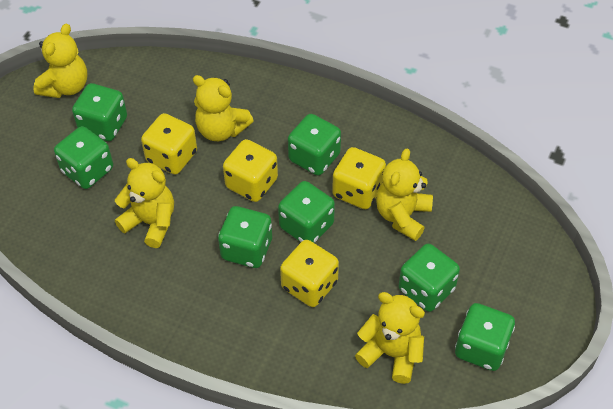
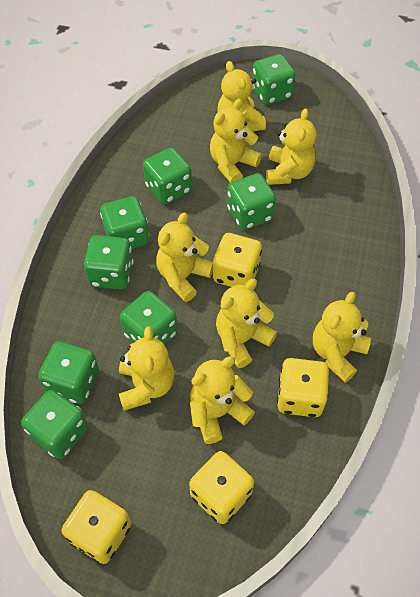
green dice: 7 -> 8
yellow teddy bear: 5 -> 8

